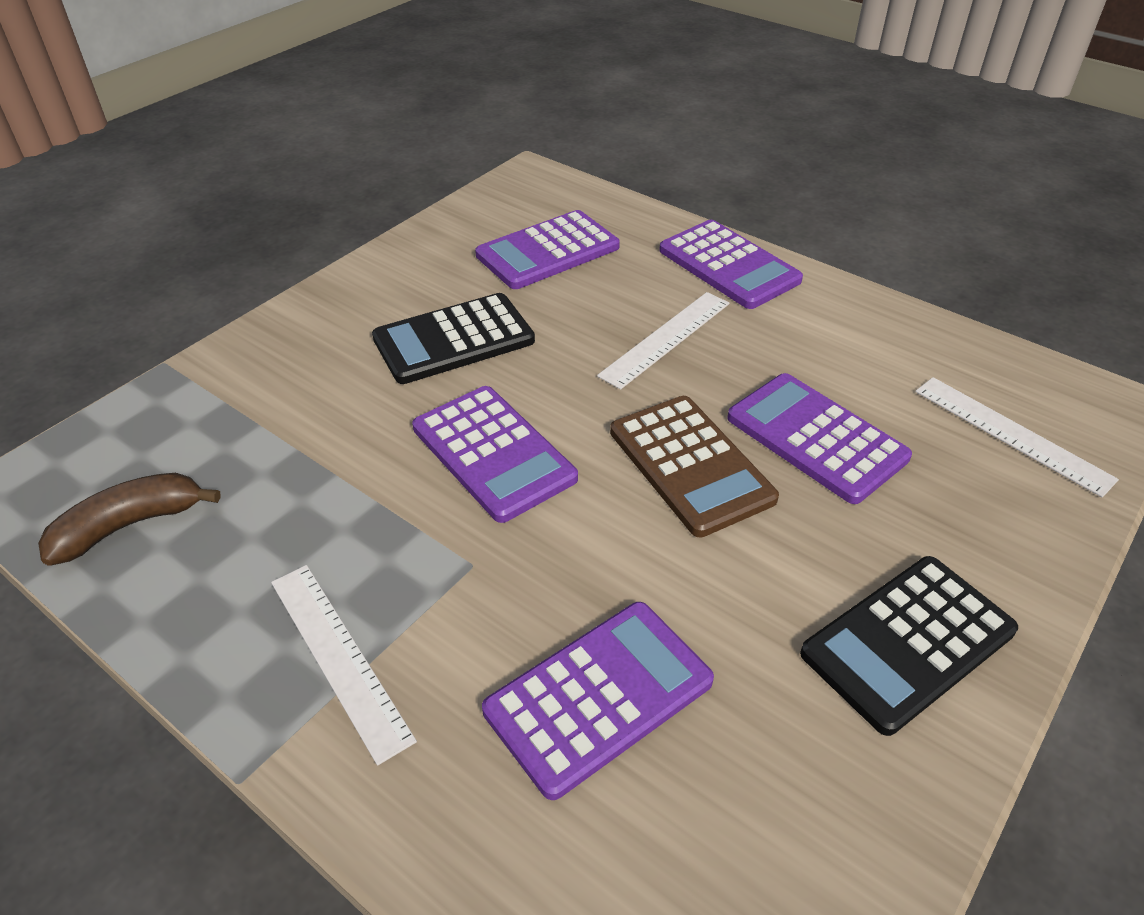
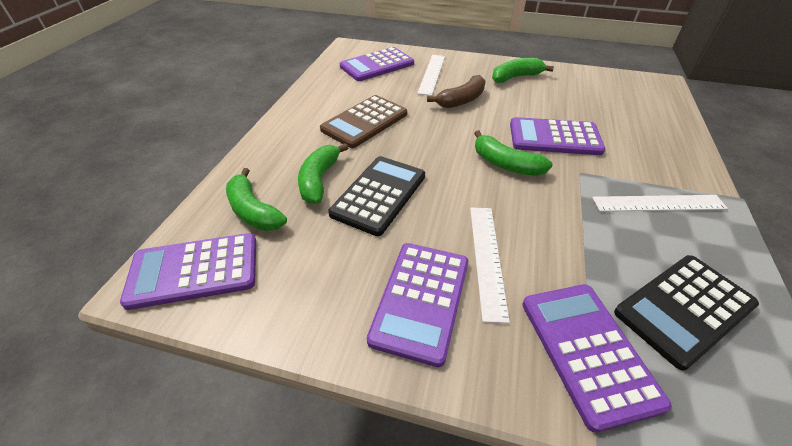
green banana: 0 -> 4

